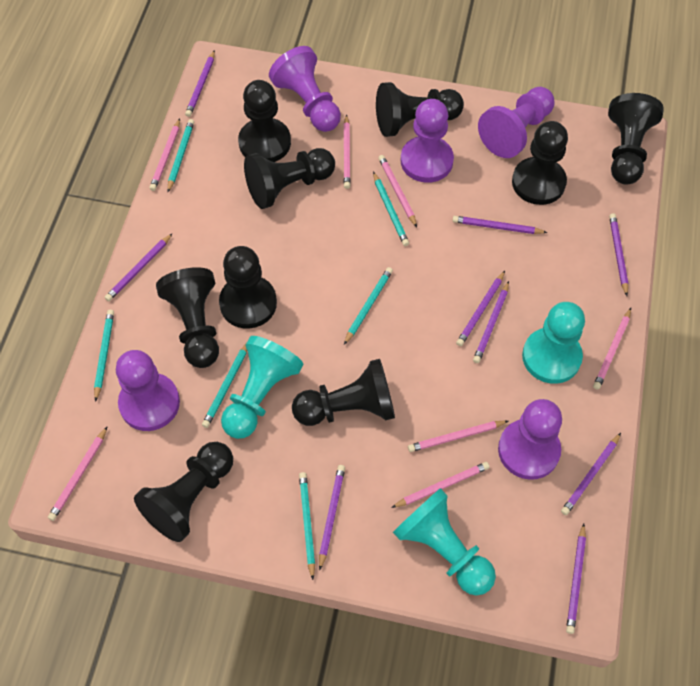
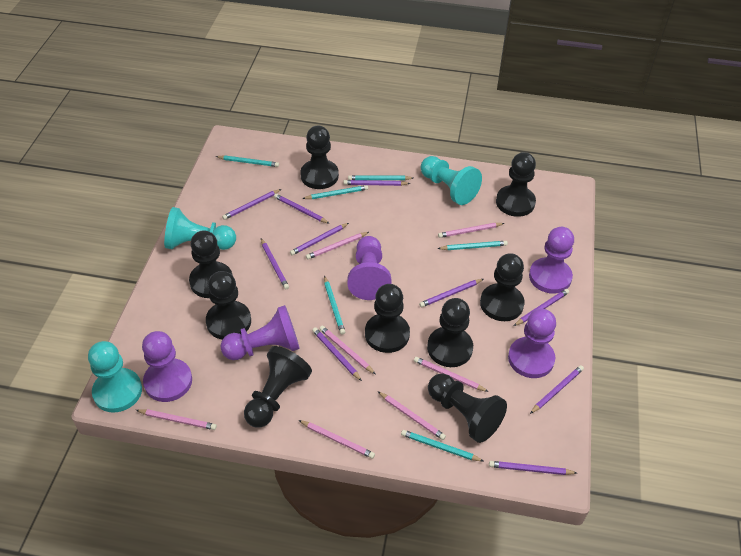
purple pencil: 9 -> 10

